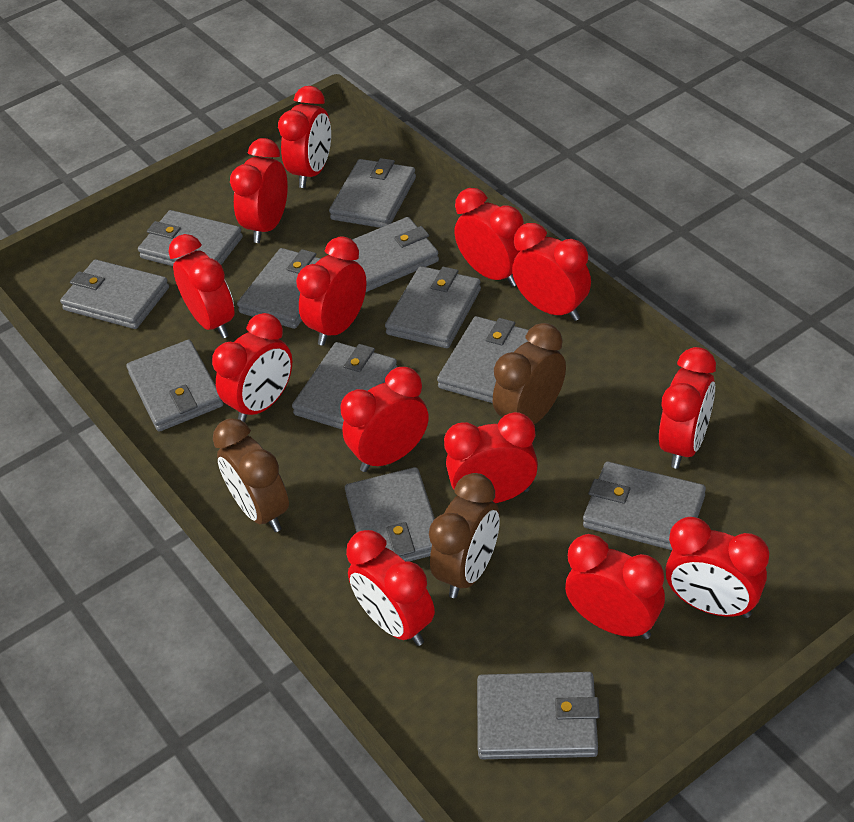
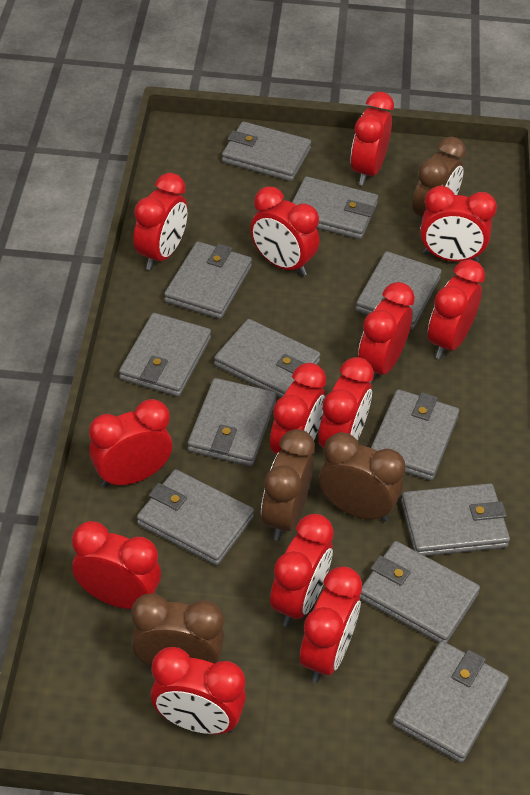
brown clock: 3 -> 4

